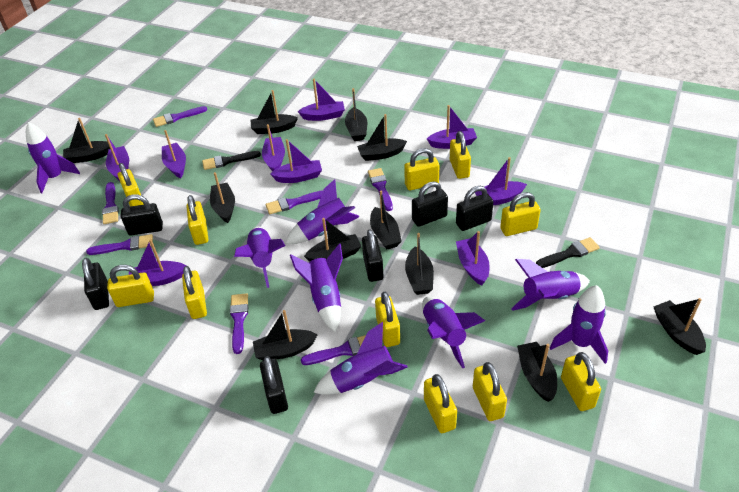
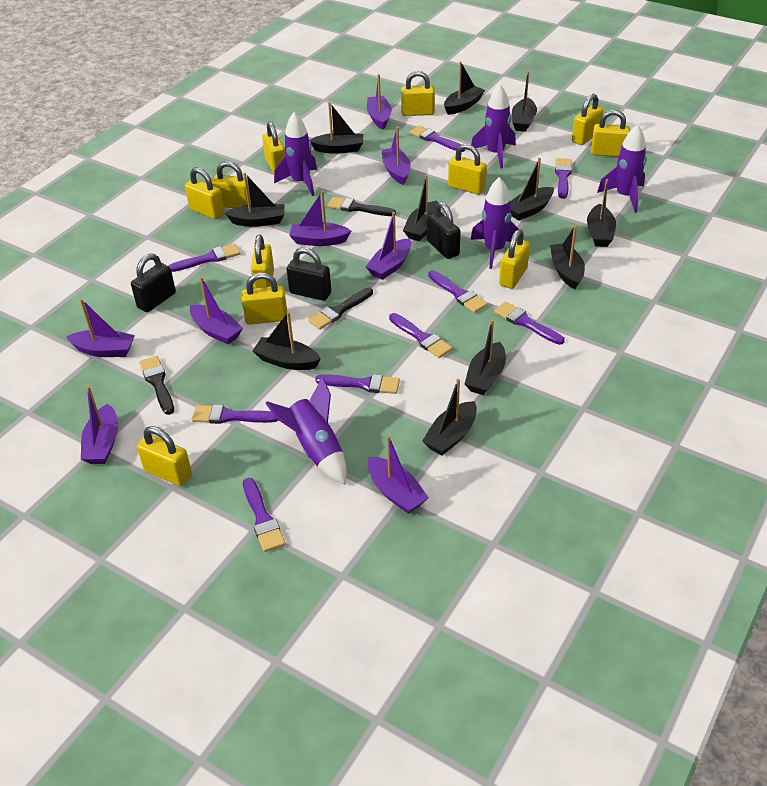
black brush: 2 -> 3
black padlock: 6 -> 3
purple boat: 9 -> 8
purple brush: 7 -> 9
purple rocket: 8 -> 5

